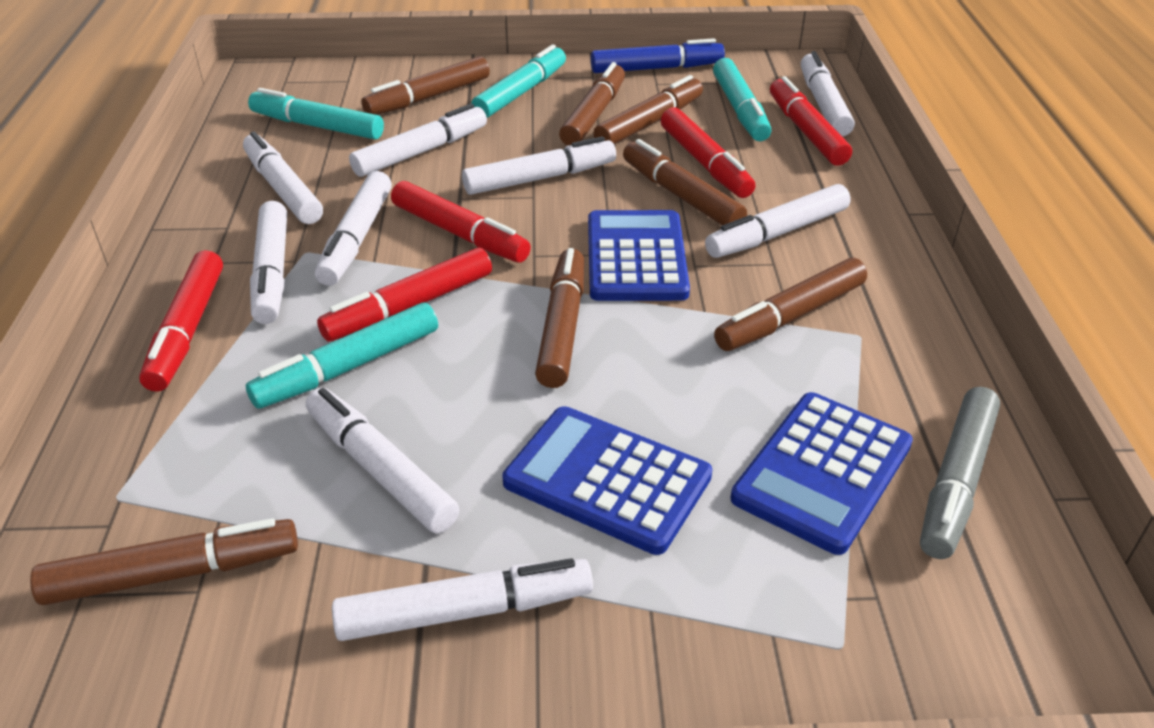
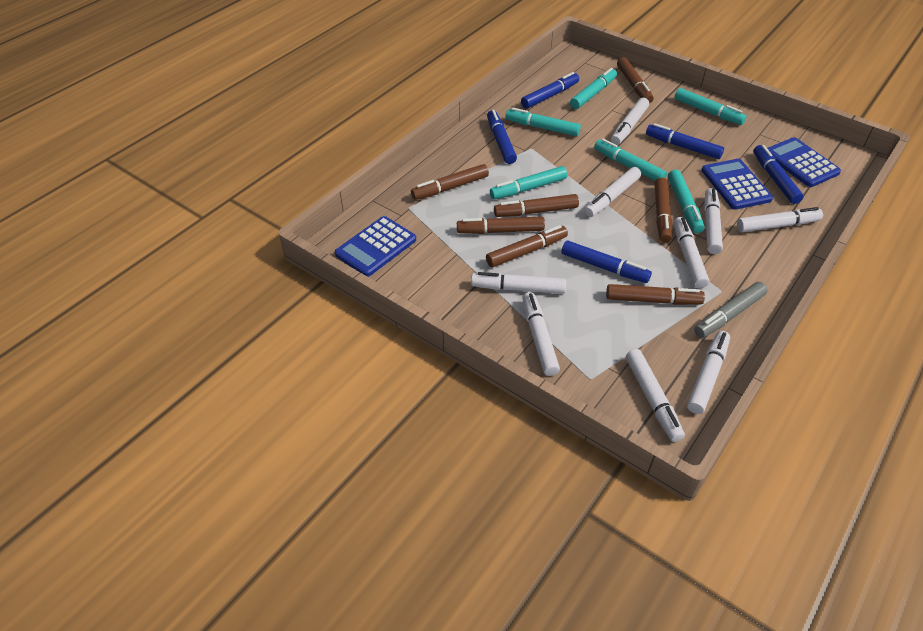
blue marker: 1 -> 5
red marker: 5 -> 0
turquoise marker: 4 -> 6

